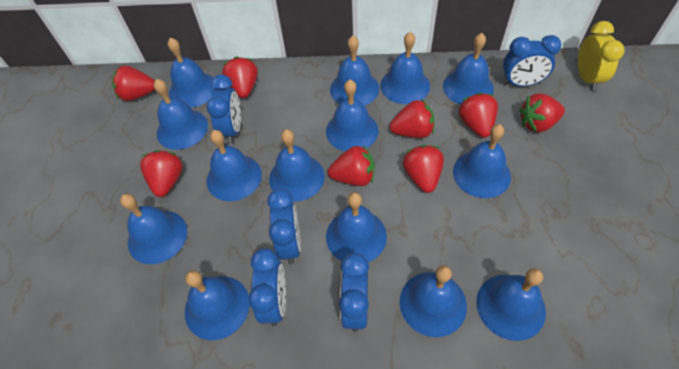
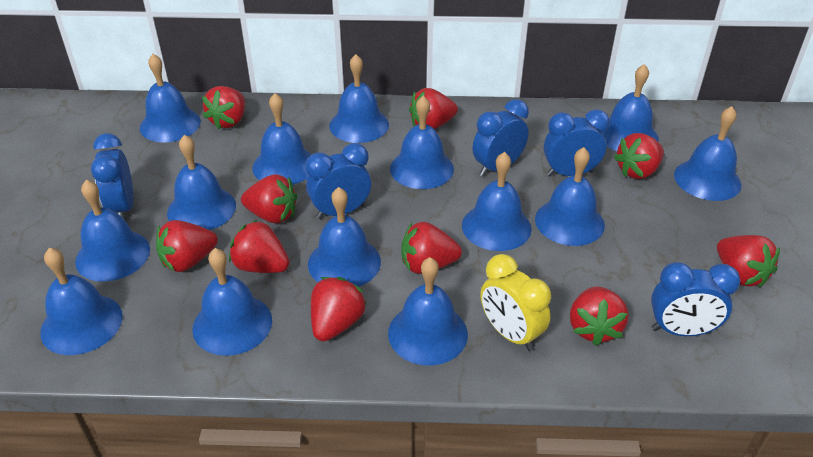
red strawberry: 8 -> 10

